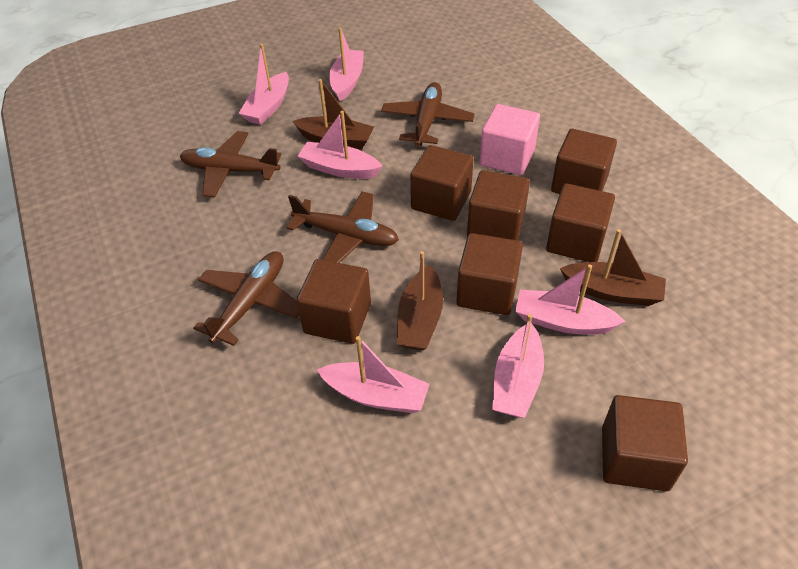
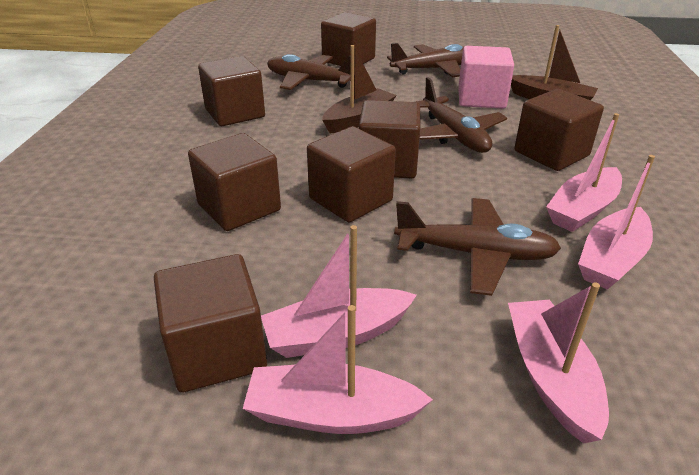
brown boat: 3 -> 2
pink boat: 6 -> 5

